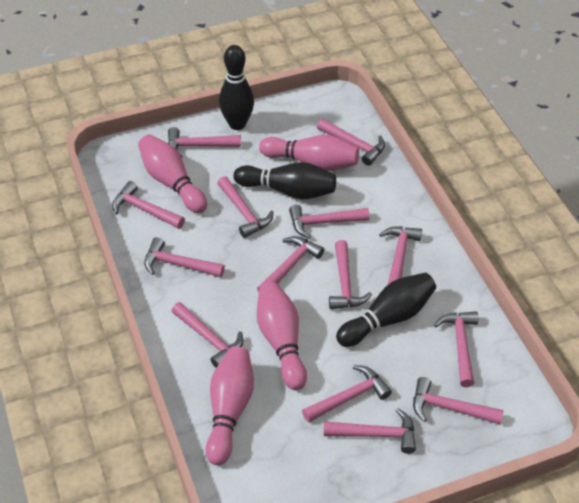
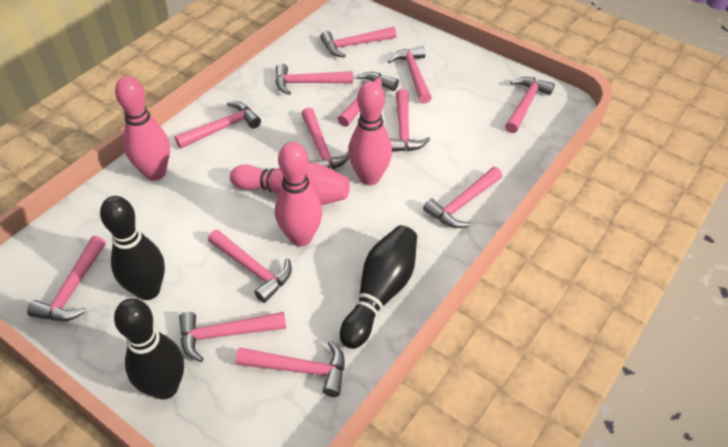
pink hammer: 14 -> 13

